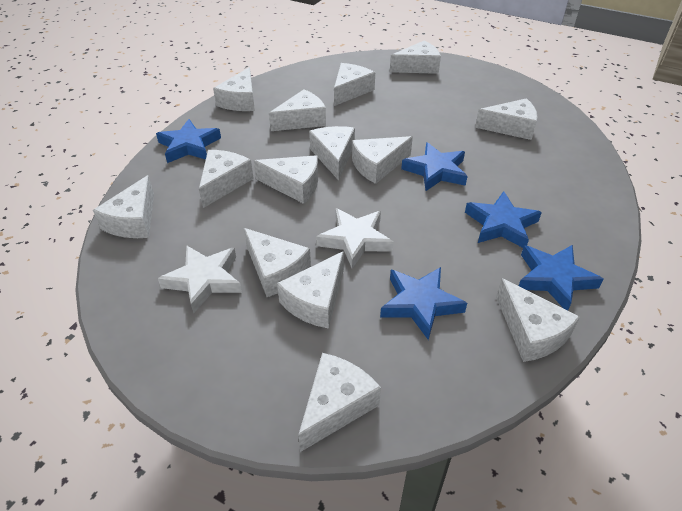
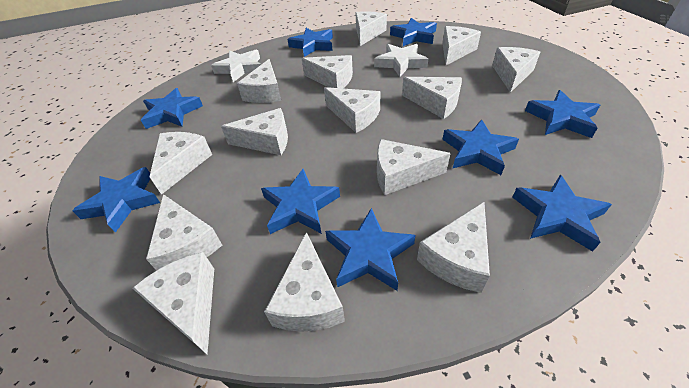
blue star: 5 -> 9

